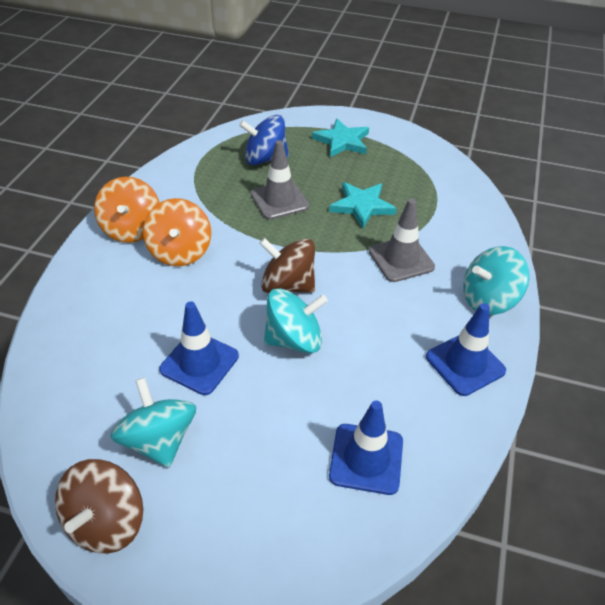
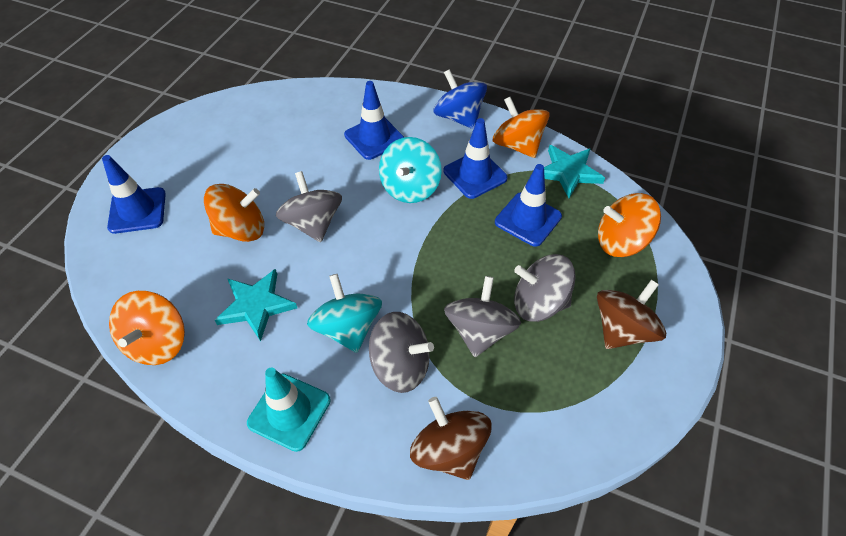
blue traffic cone: 3 -> 4
grey spinning top: 0 -> 4
grey traffic cone: 2 -> 0
orange spinning top: 2 -> 4
turquoise spinning top: 3 -> 2
turquoise traffic cone: 0 -> 1

